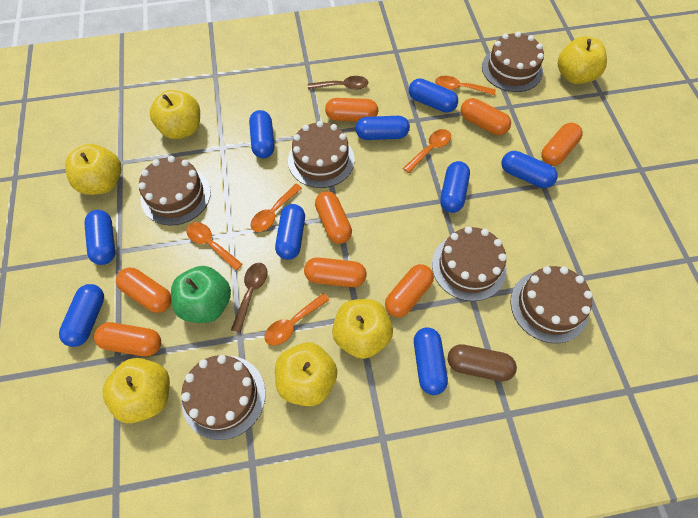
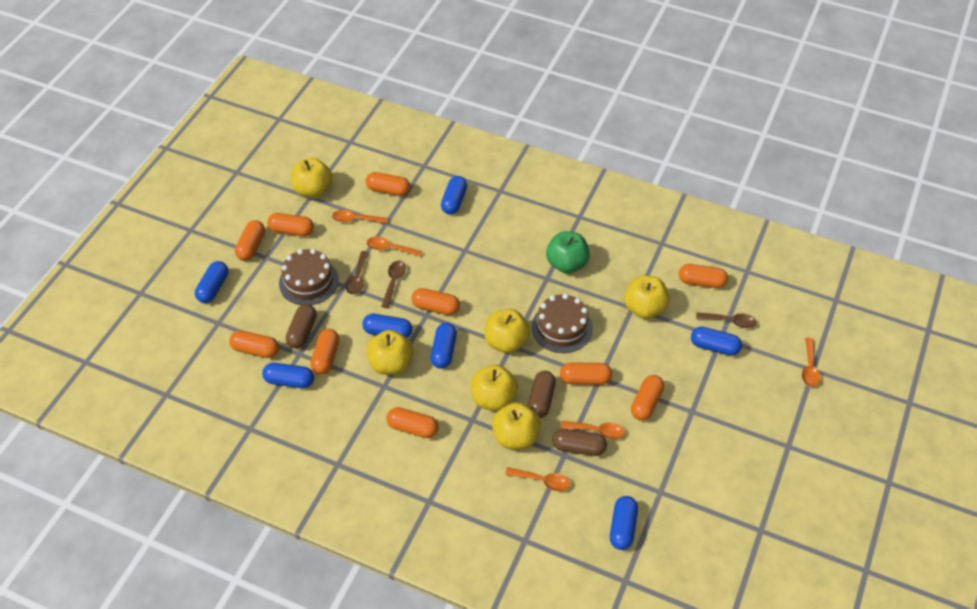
blue capsule: 9 -> 7
brown cake: 6 -> 2
brown capsule: 1 -> 3
brown spoon: 2 -> 3
orange capsule: 8 -> 10

